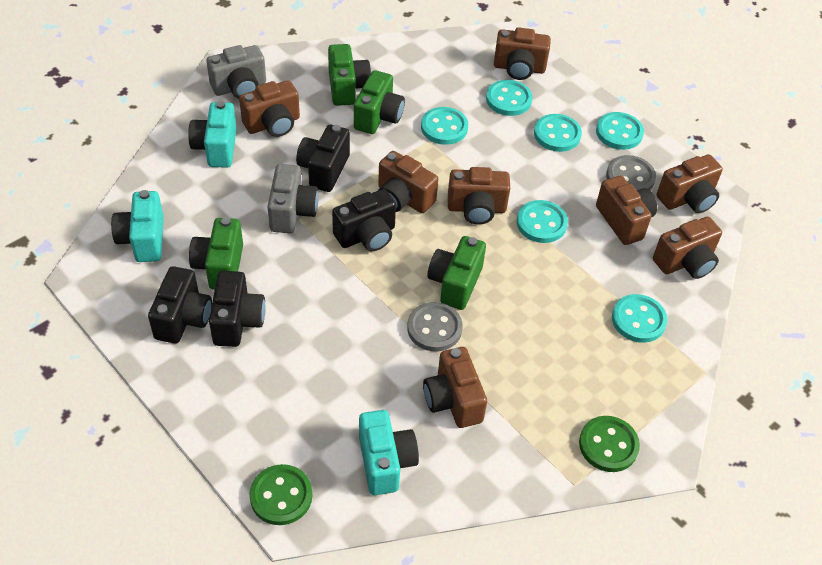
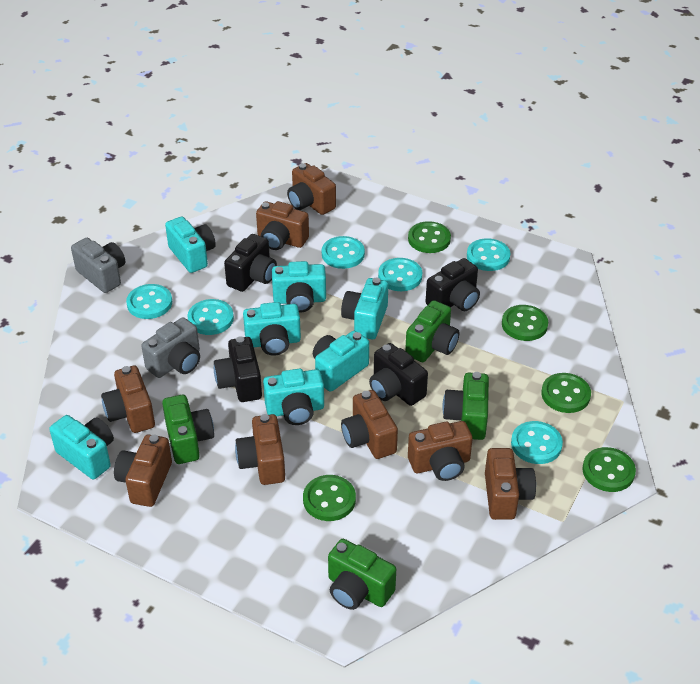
green button: 2 -> 5
grey button: 2 -> 0
turquoise camera: 3 -> 7

